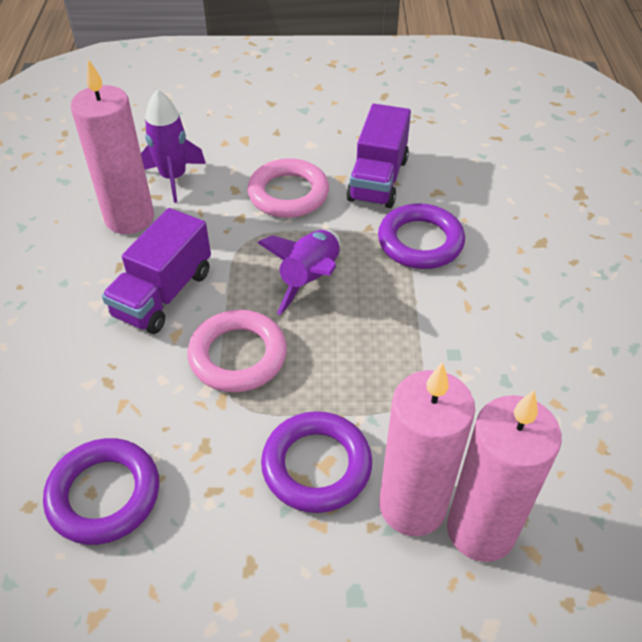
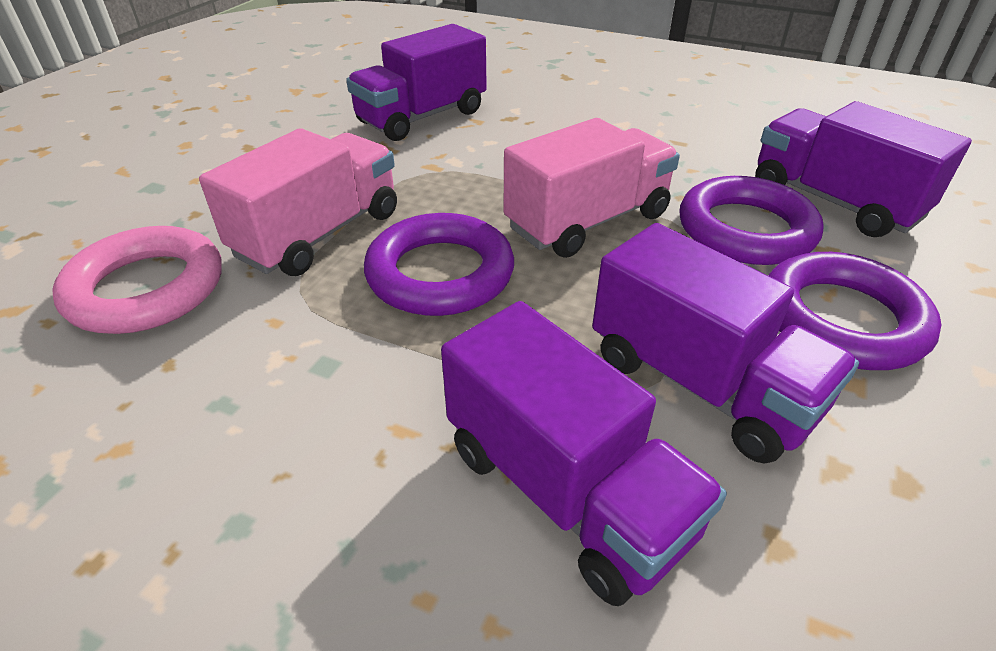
pink candle: 3 -> 0
pink ring: 2 -> 1
pink truck: 0 -> 2
purple rocket: 2 -> 0
purple truck: 2 -> 4

